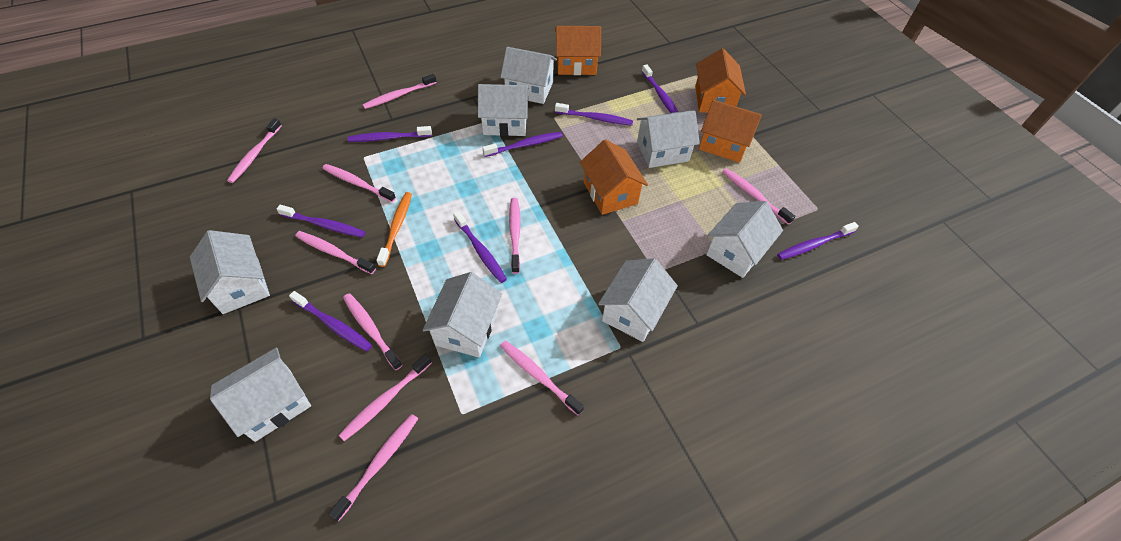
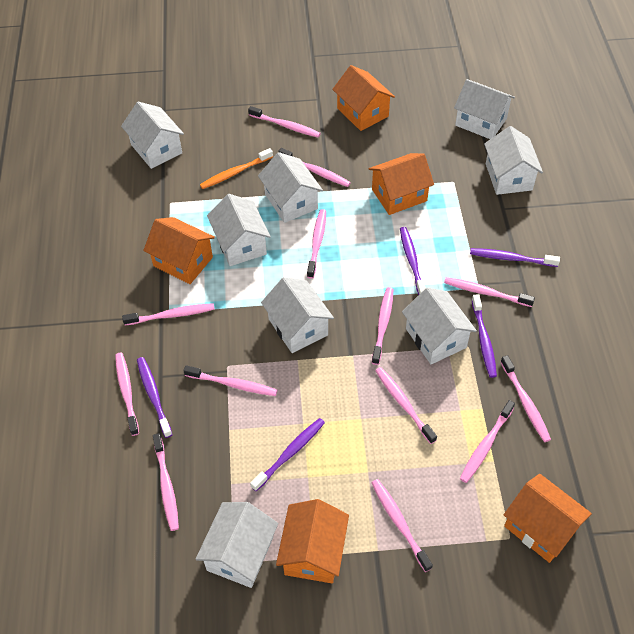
orange house: 4 -> 5
pink toothbrush: 10 -> 13
purple toothbrush: 8 -> 5

